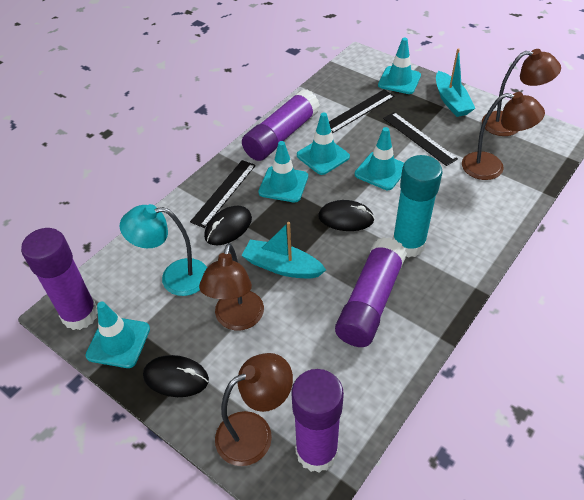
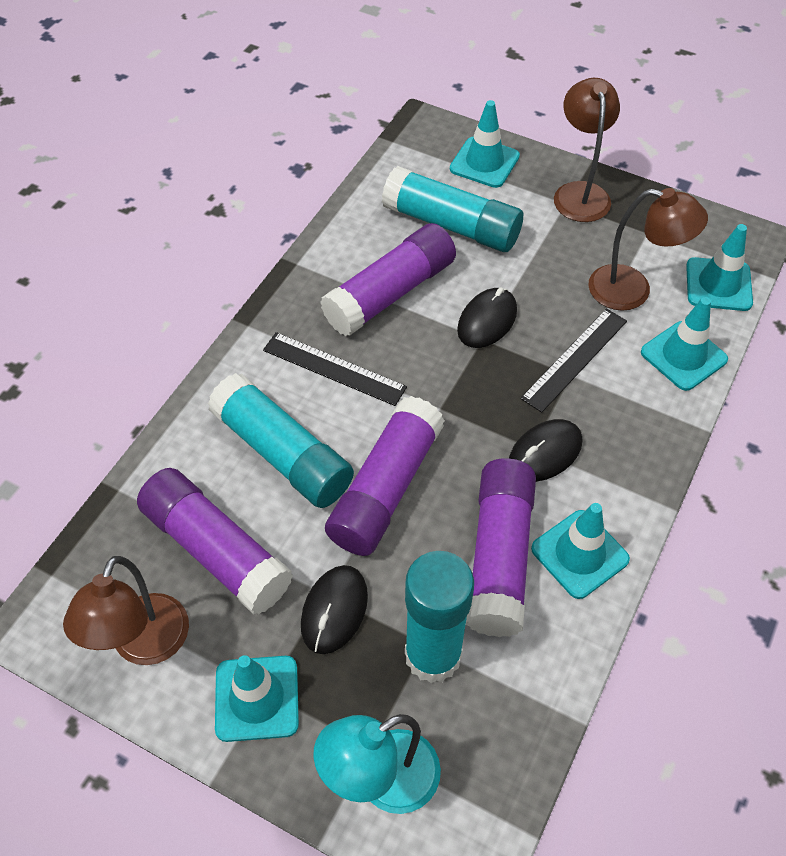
black ruler: 3 -> 2
brown lamp: 4 -> 3
turquoise boat: 2 -> 0
turquoise glue stick: 1 -> 3

